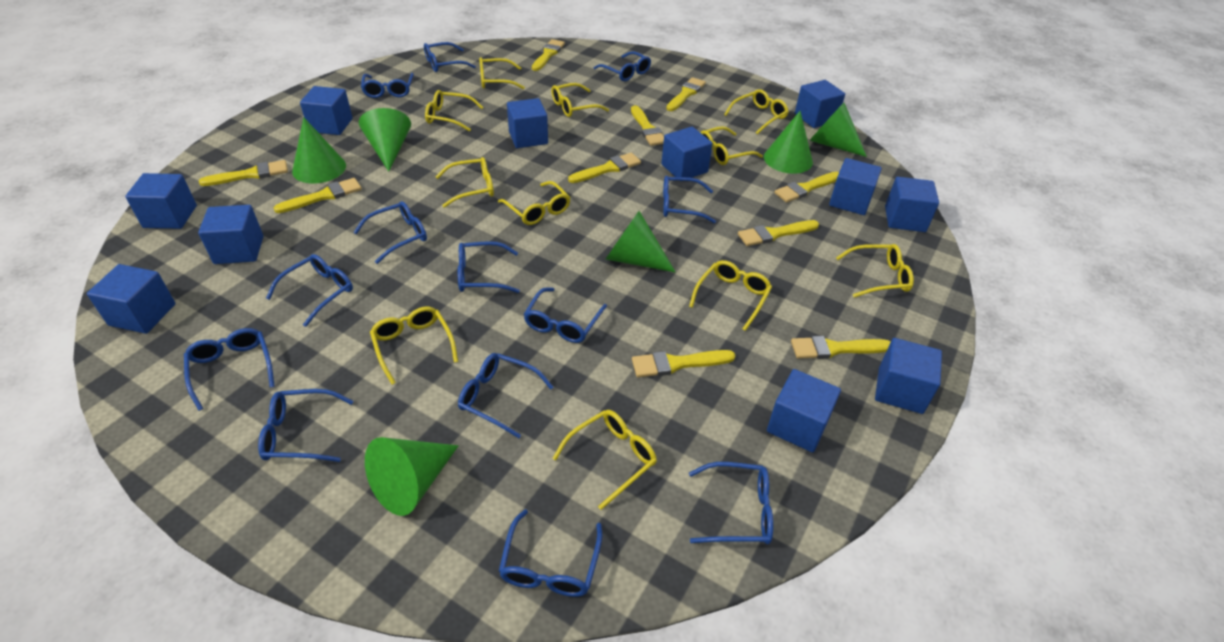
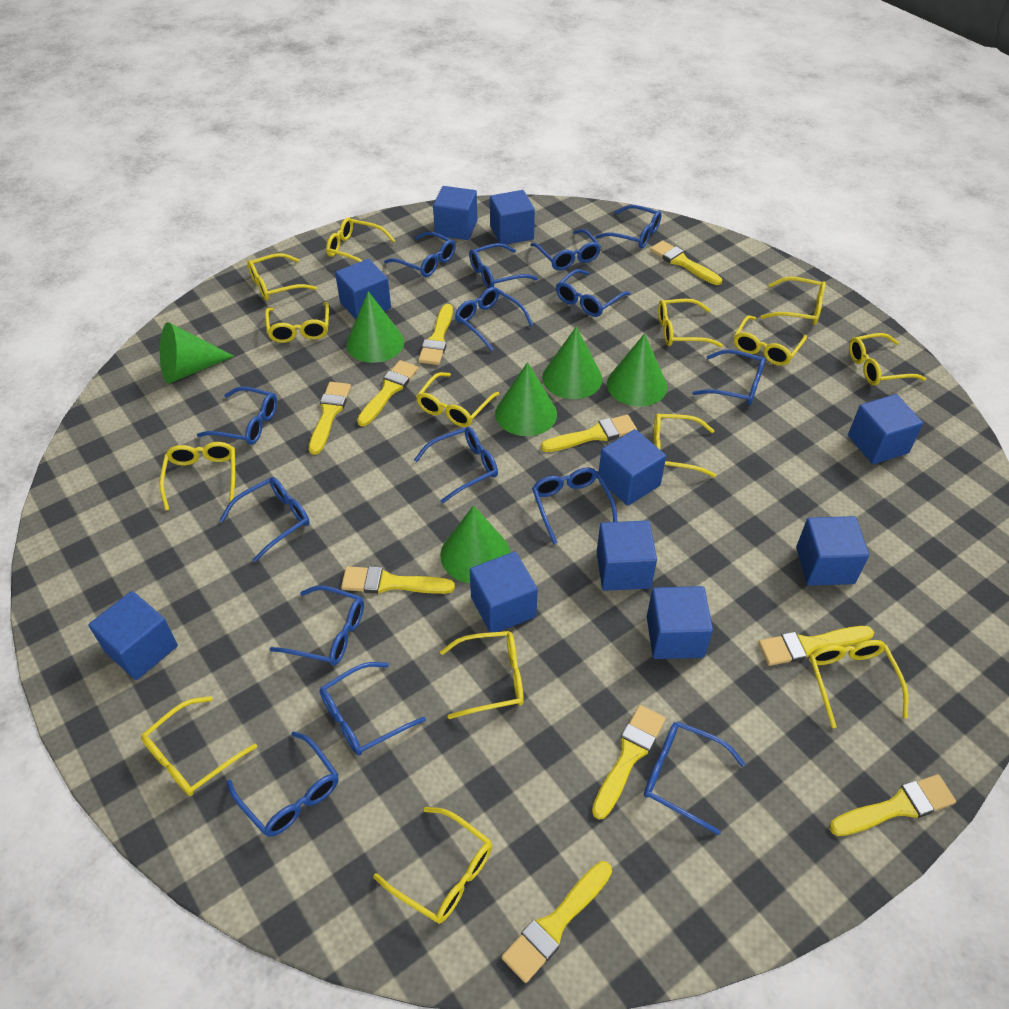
blue cube: 11 -> 10
blue glasses: 13 -> 15
yellow glasses: 11 -> 14

